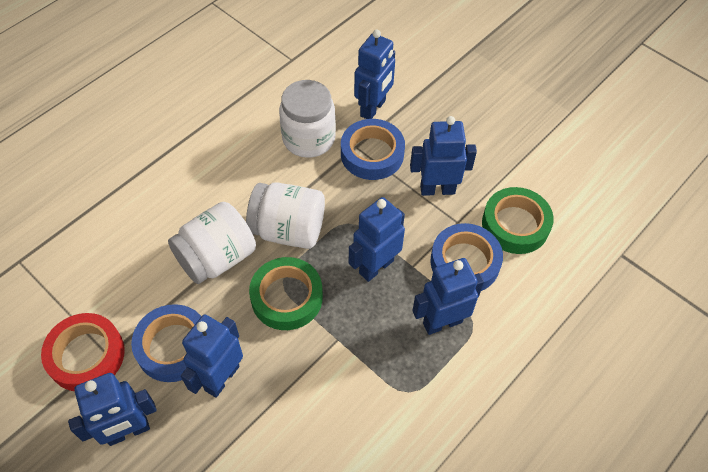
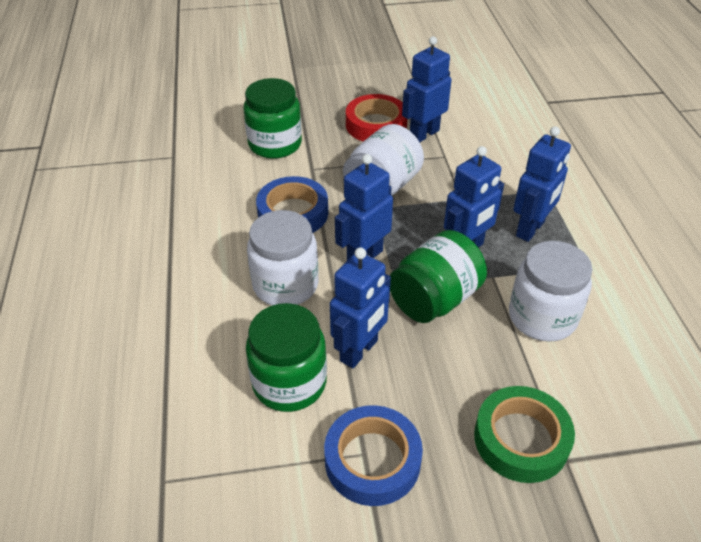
blue robot: 6 -> 5
blue tape: 3 -> 2
green jar: 0 -> 3
green tape: 2 -> 1

